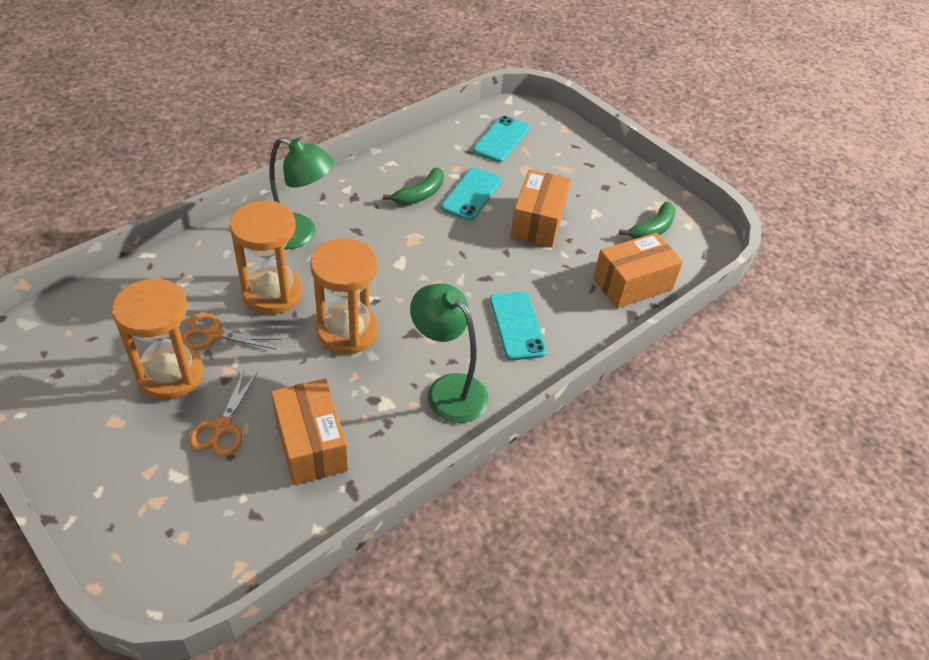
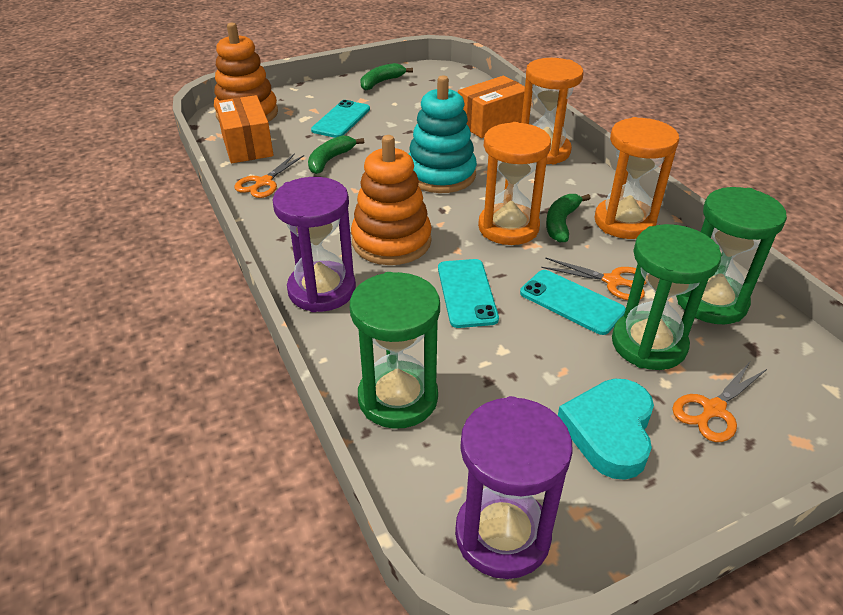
green banana: 2 -> 3
green hourglass: 0 -> 3
green lamp: 2 -> 0
orange box: 3 -> 2
orange scissors: 2 -> 3
orange stacking toy: 0 -> 2
purple hourglass: 0 -> 2
turquoise heart: 0 -> 1
turquoise stacking toy: 0 -> 1

